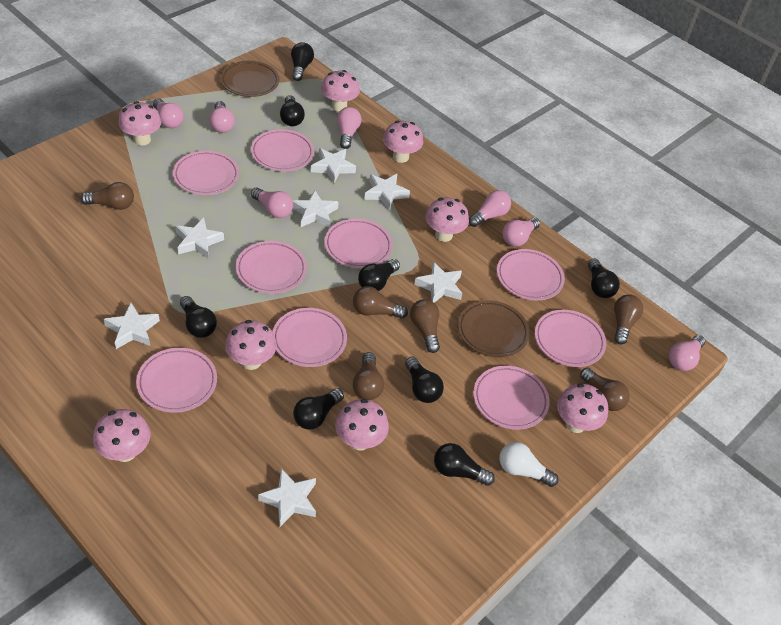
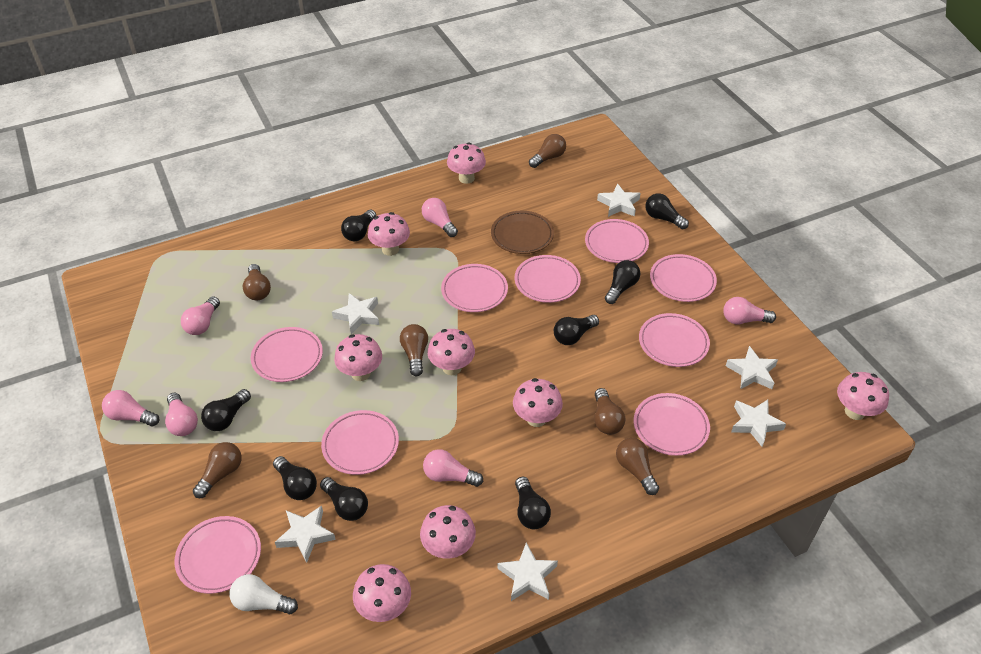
brown plate: 2 -> 1
pink light bulb: 7 -> 6
white star: 7 -> 6

